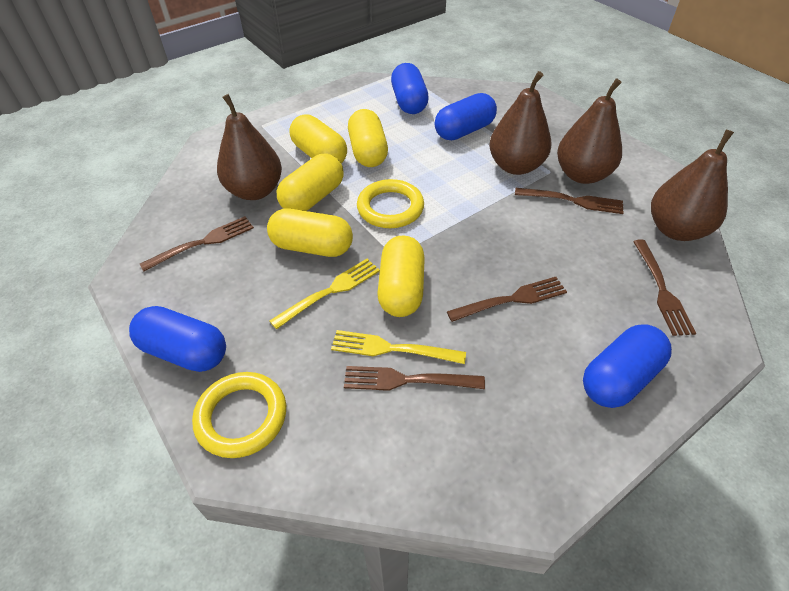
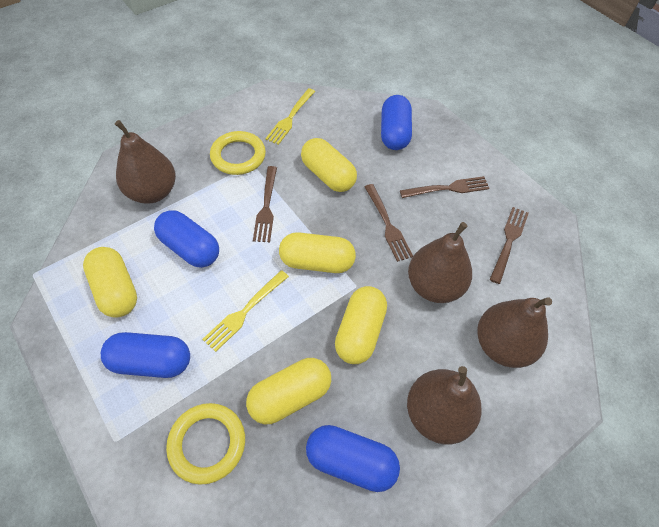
brown fork: 5 -> 4

